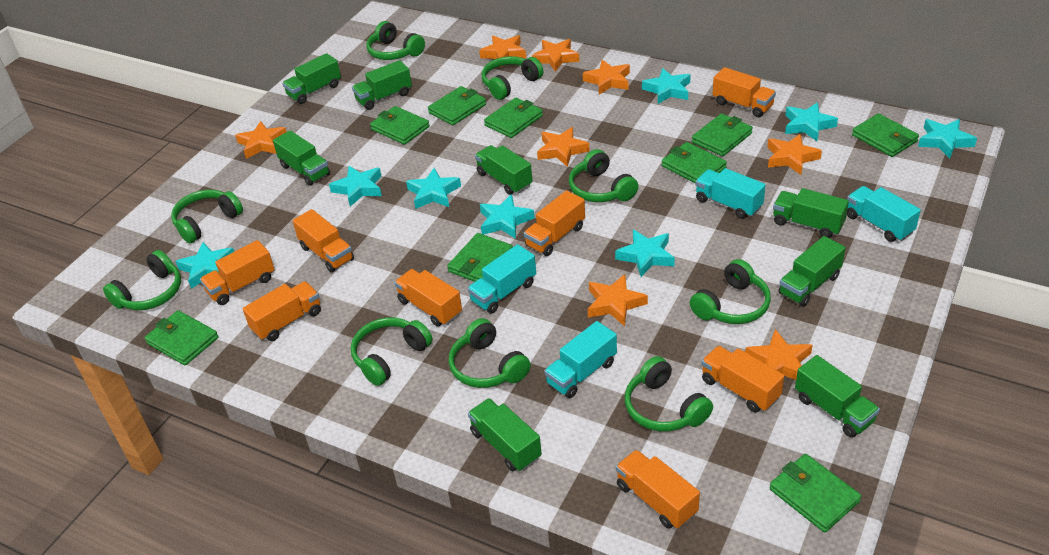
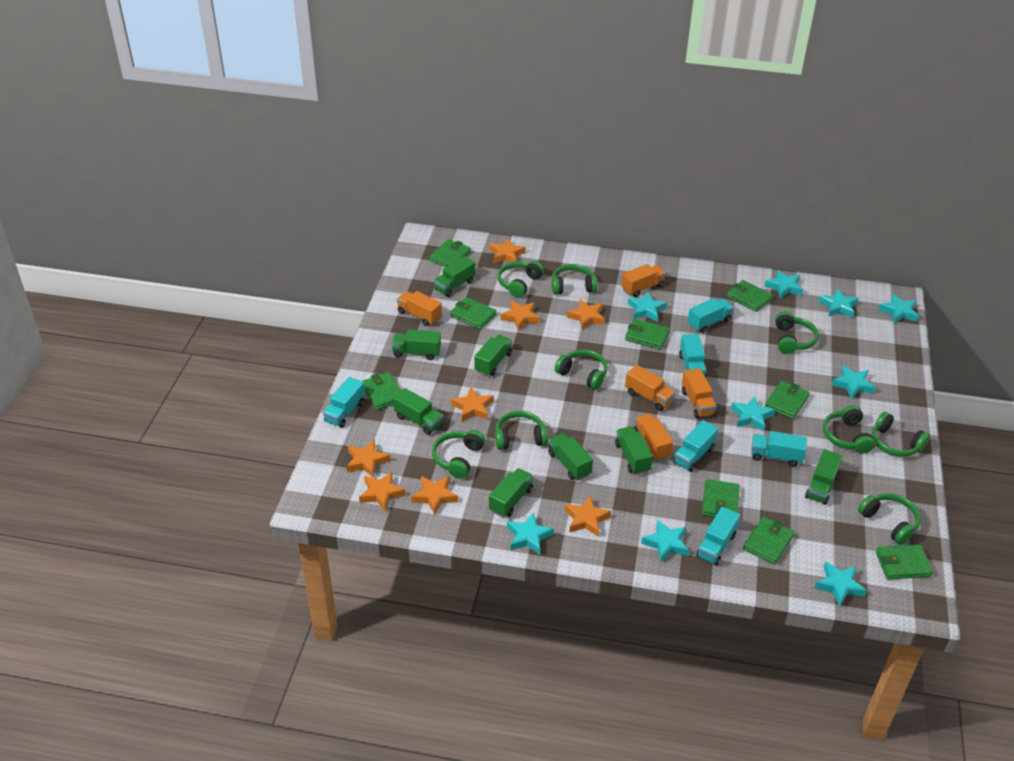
orange truck: 8 -> 5
turquoise star: 8 -> 9
turquoise truck: 4 -> 6

